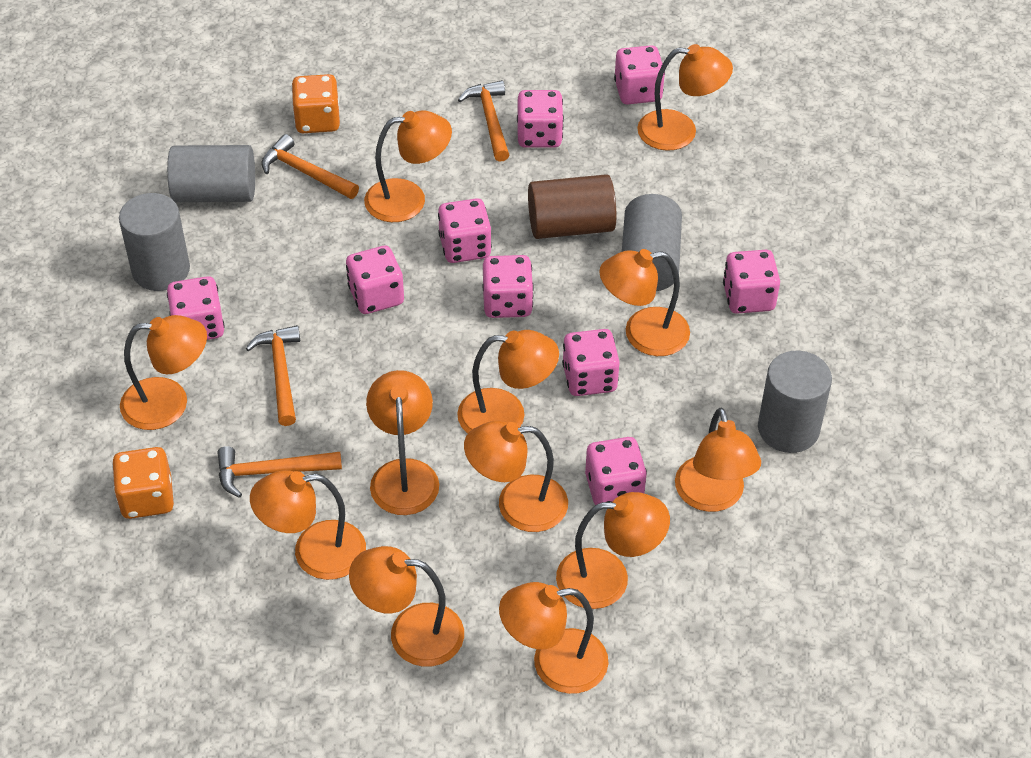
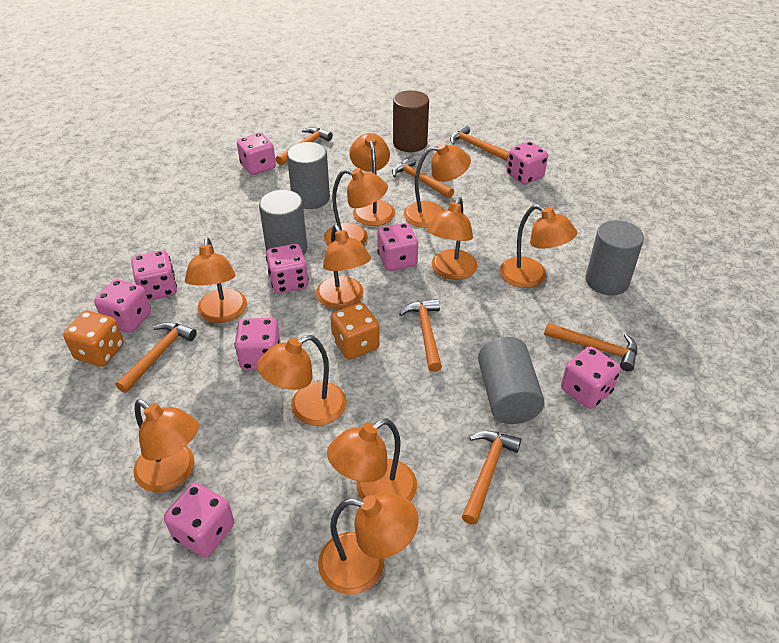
orange hammer: 4 -> 7
orange lamp: 12 -> 11

